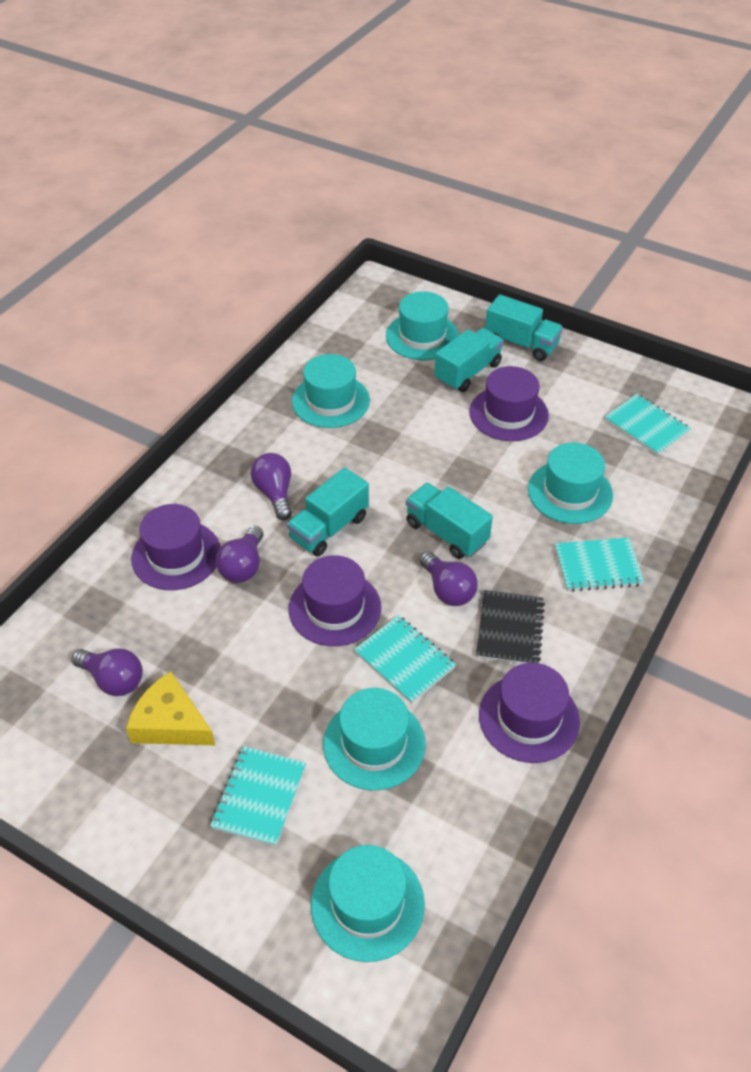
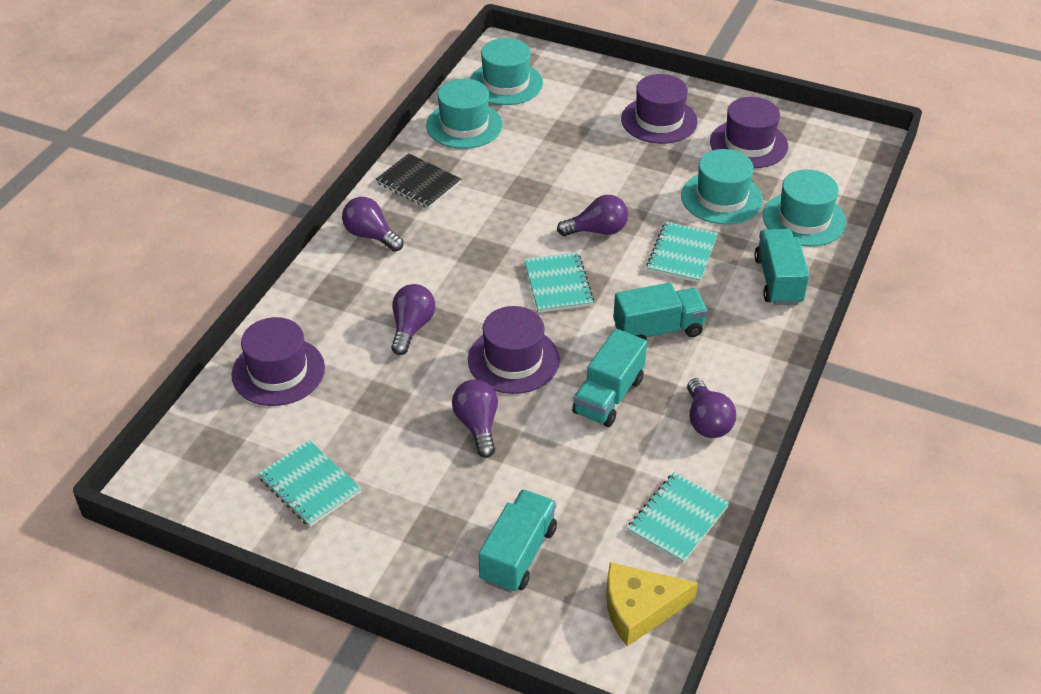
purple light bulb: 4 -> 5
turquoise hat: 5 -> 4

